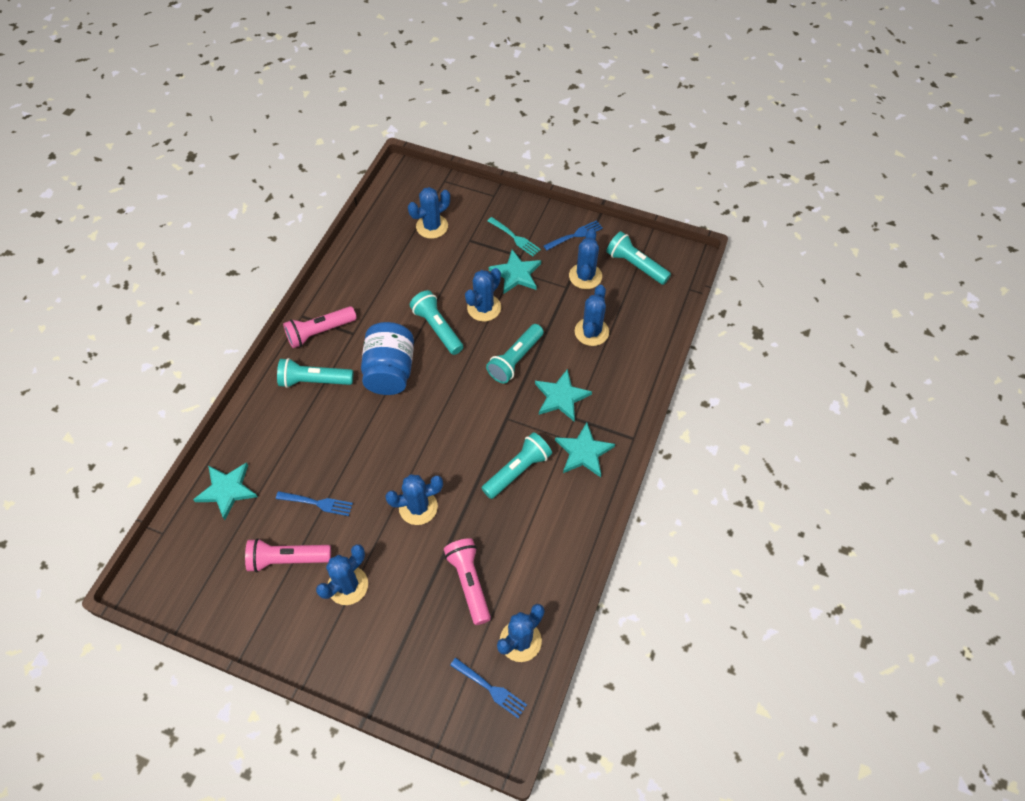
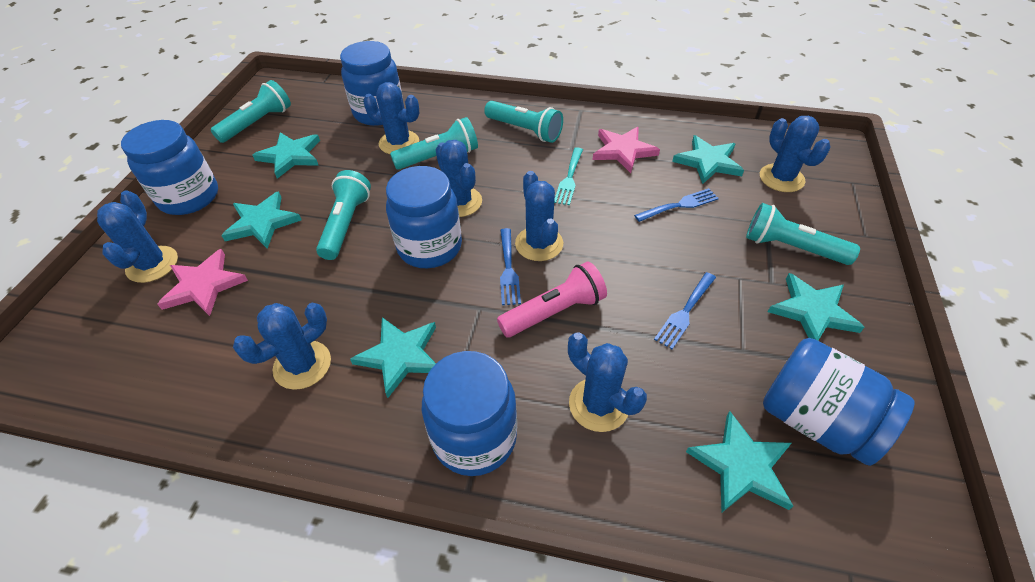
blue jar: 1 -> 5
pink flashlight: 3 -> 1
pink star: 0 -> 2
turquoise star: 4 -> 6

